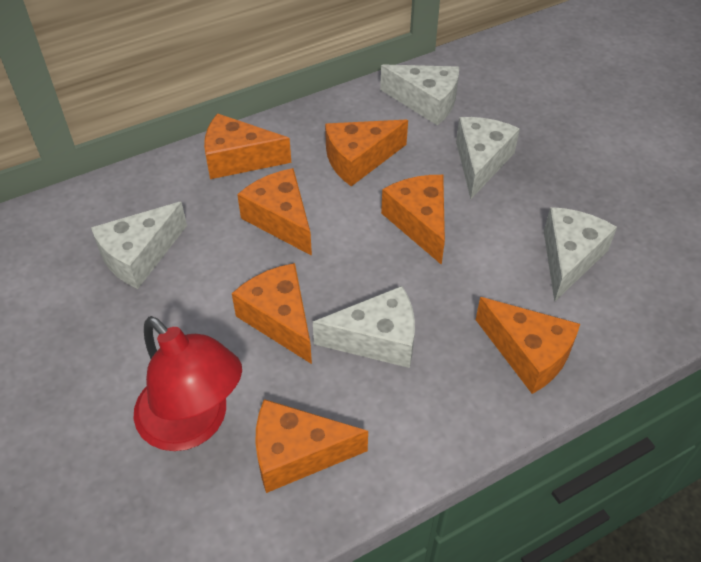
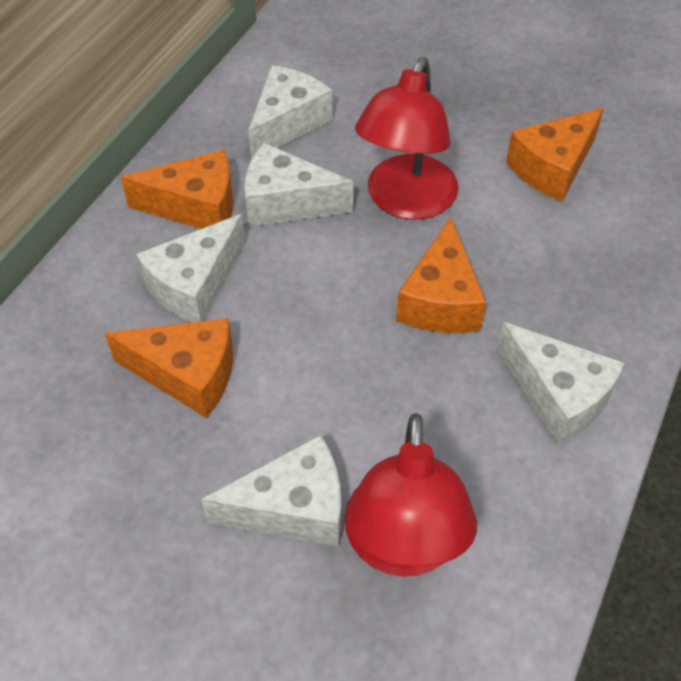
orange cheese: 7 -> 4
red lamp: 1 -> 2

